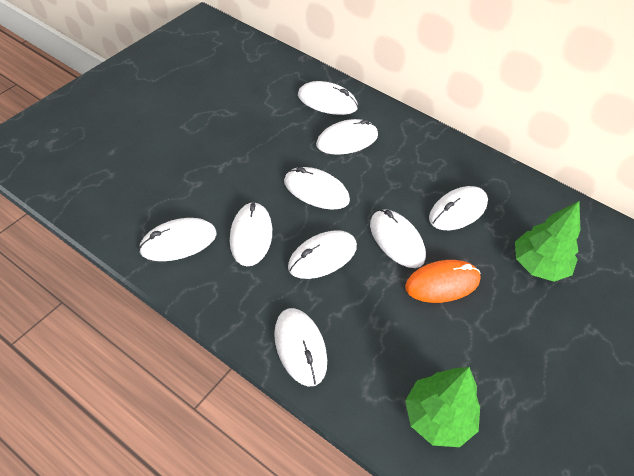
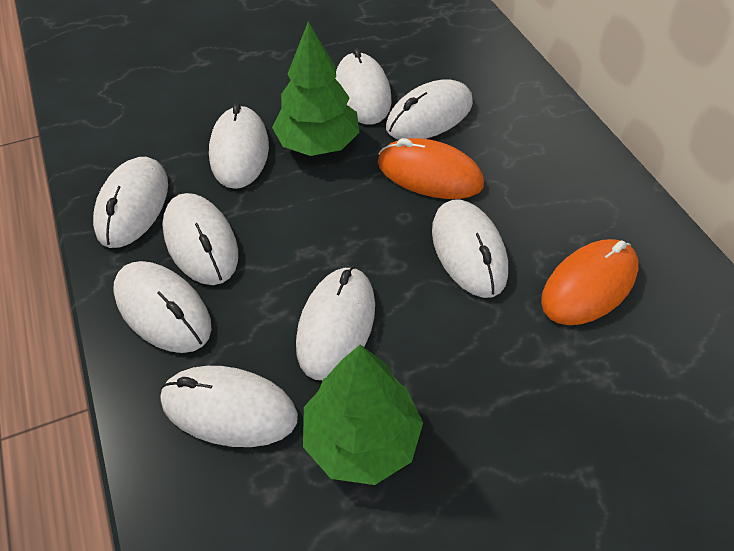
orange mouse: 1 -> 2

